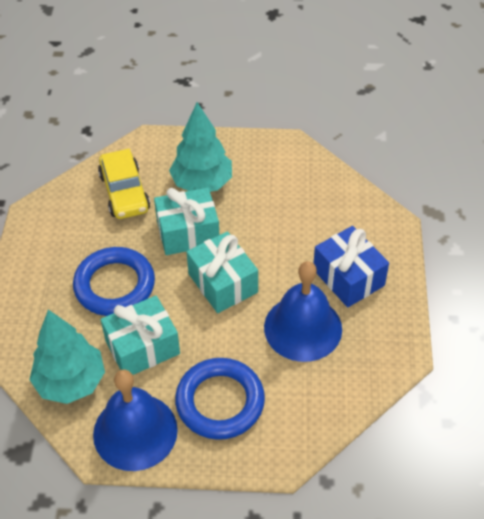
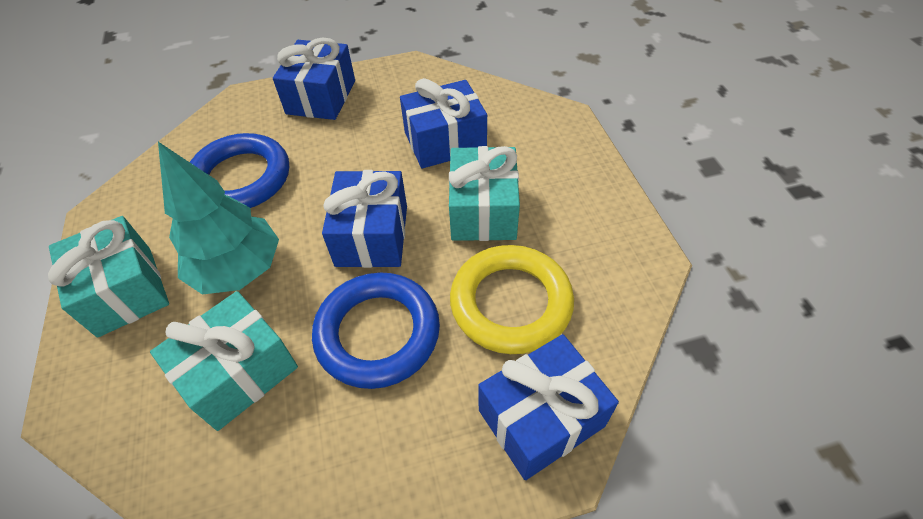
blue bell: 2 -> 0
blue gift: 1 -> 4
turquoise tree: 2 -> 1
yellow car: 1 -> 0
yellow ring: 0 -> 1

